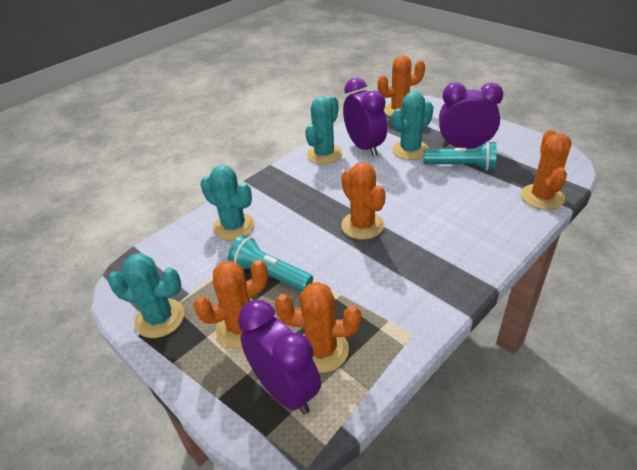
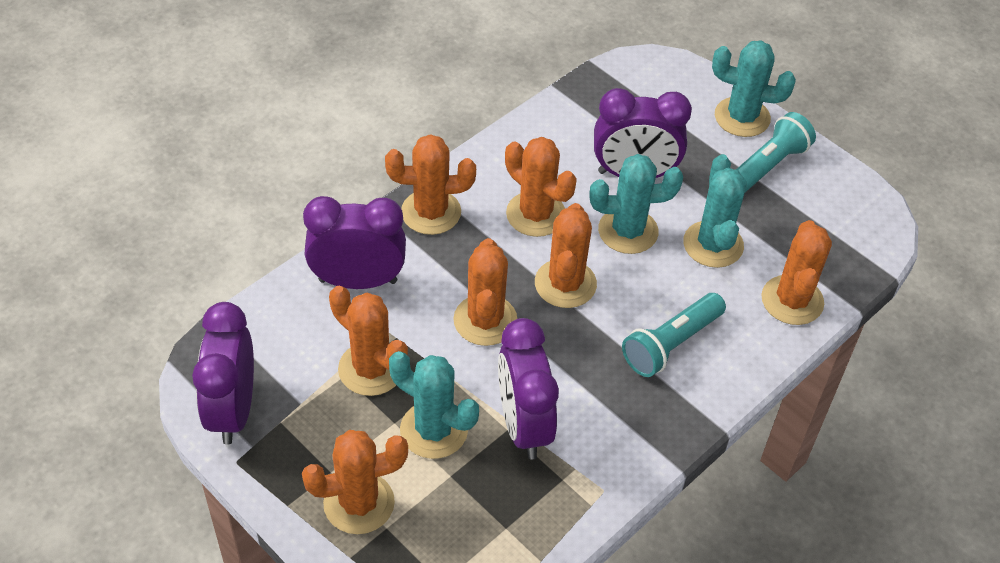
orange cactus: 5 -> 7
purple clock: 3 -> 4

